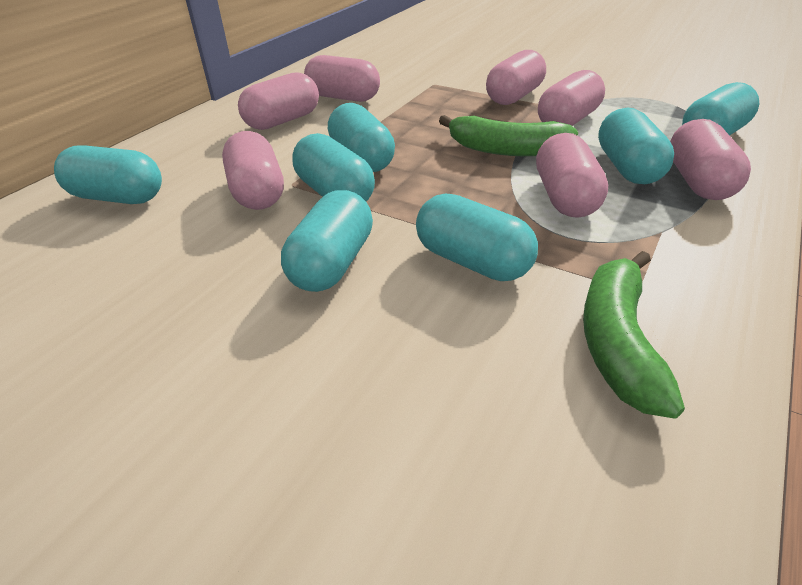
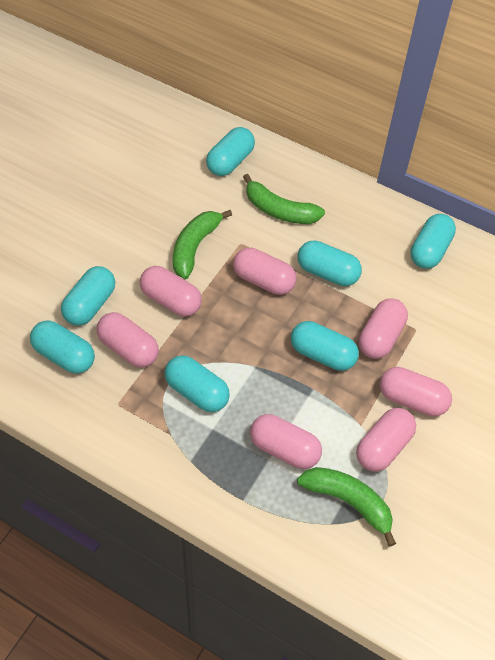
green banana: 2 -> 3

